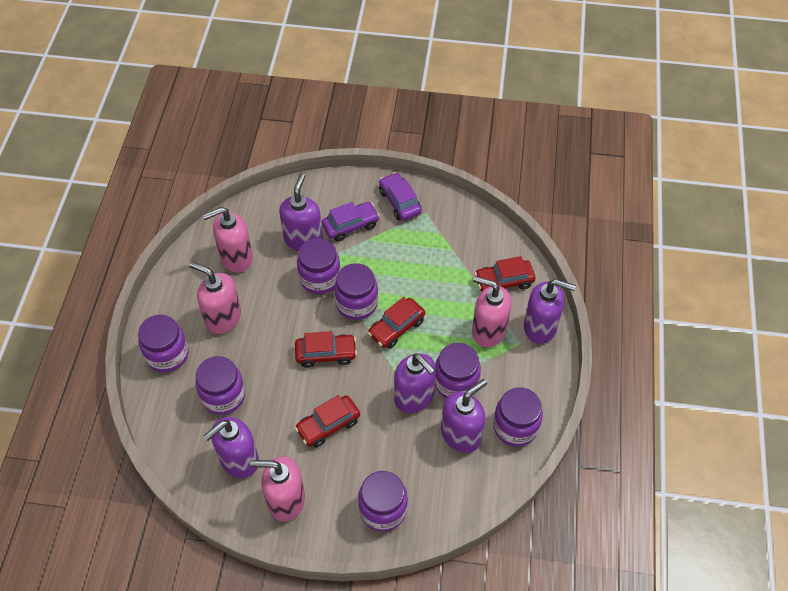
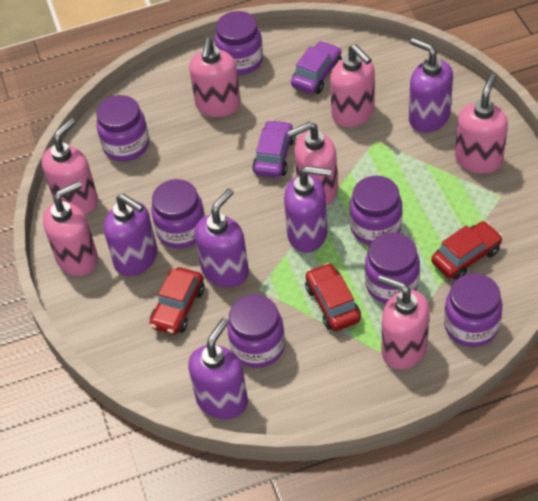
pink soap dispenser: 4 -> 7
red car: 4 -> 3

